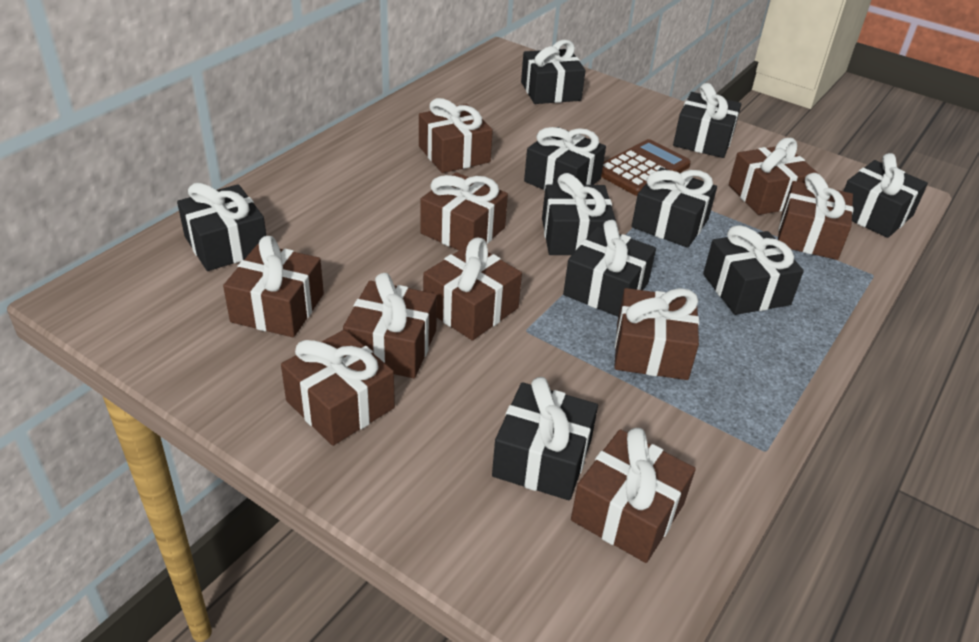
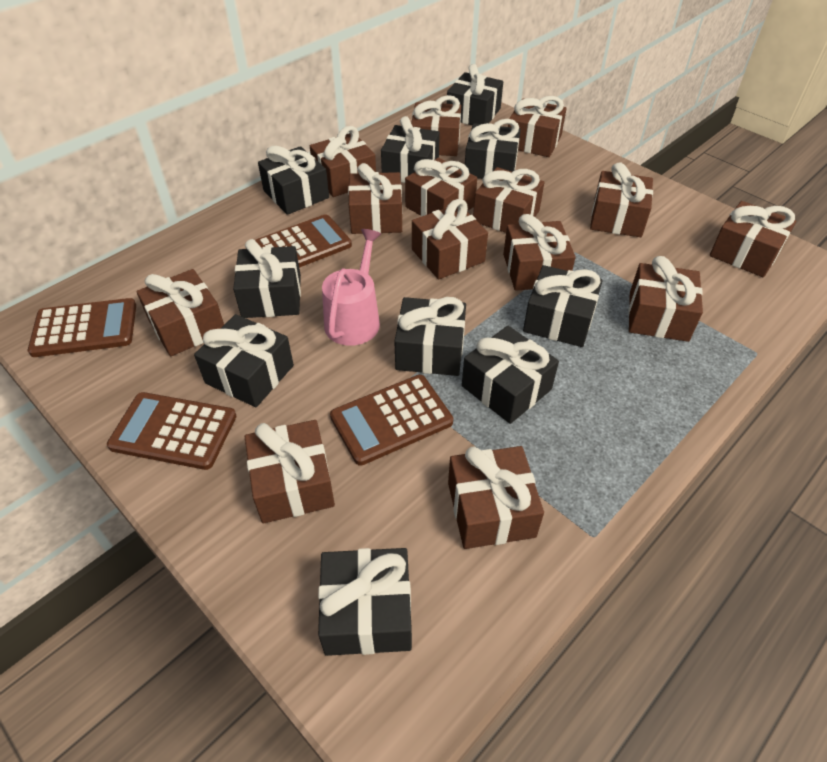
brown calculator: 1 -> 4
brown gift: 10 -> 14
pink watering can: 0 -> 1

